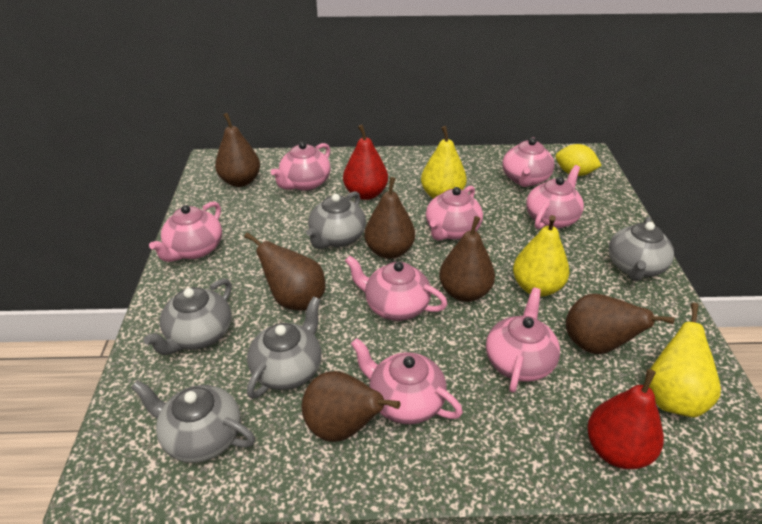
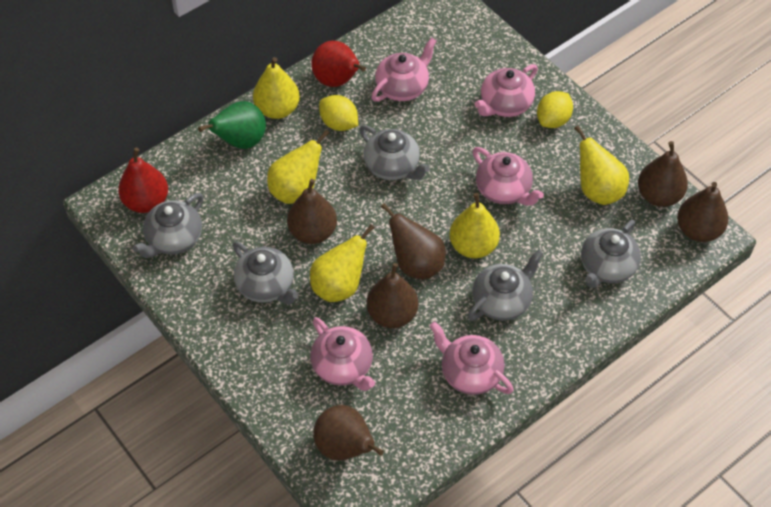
green pear: 0 -> 1
pink teapot: 8 -> 5
yellow lemon: 1 -> 2
yellow pear: 3 -> 5

